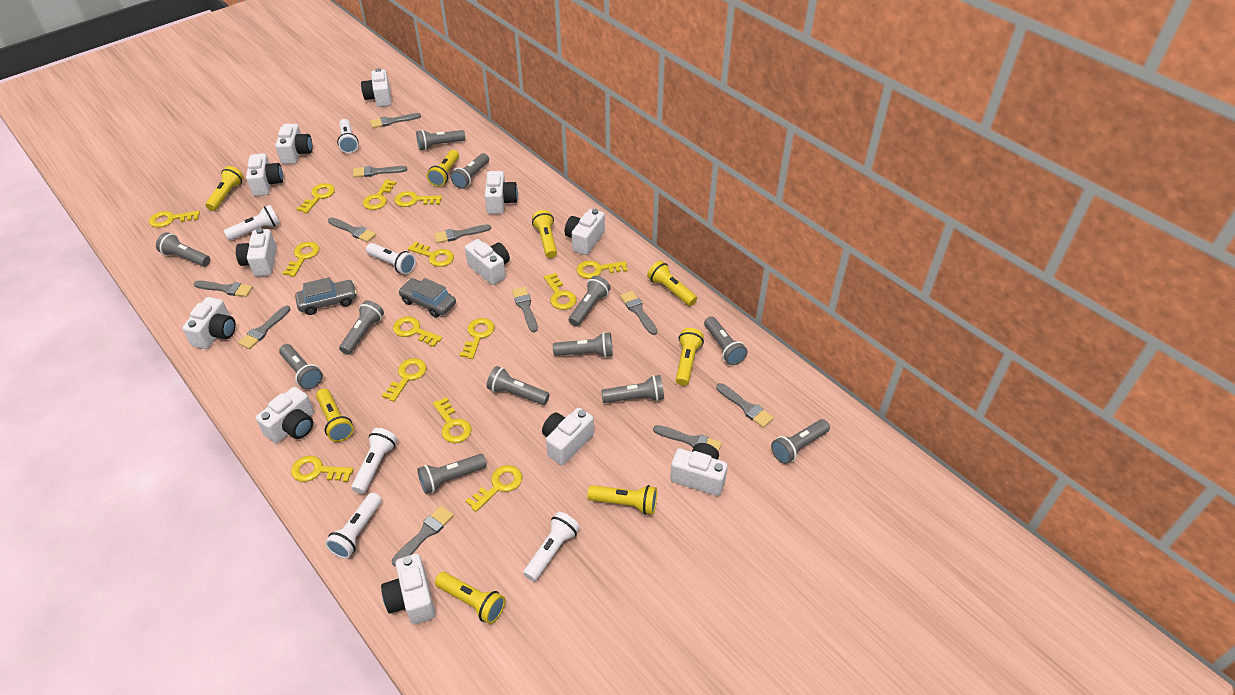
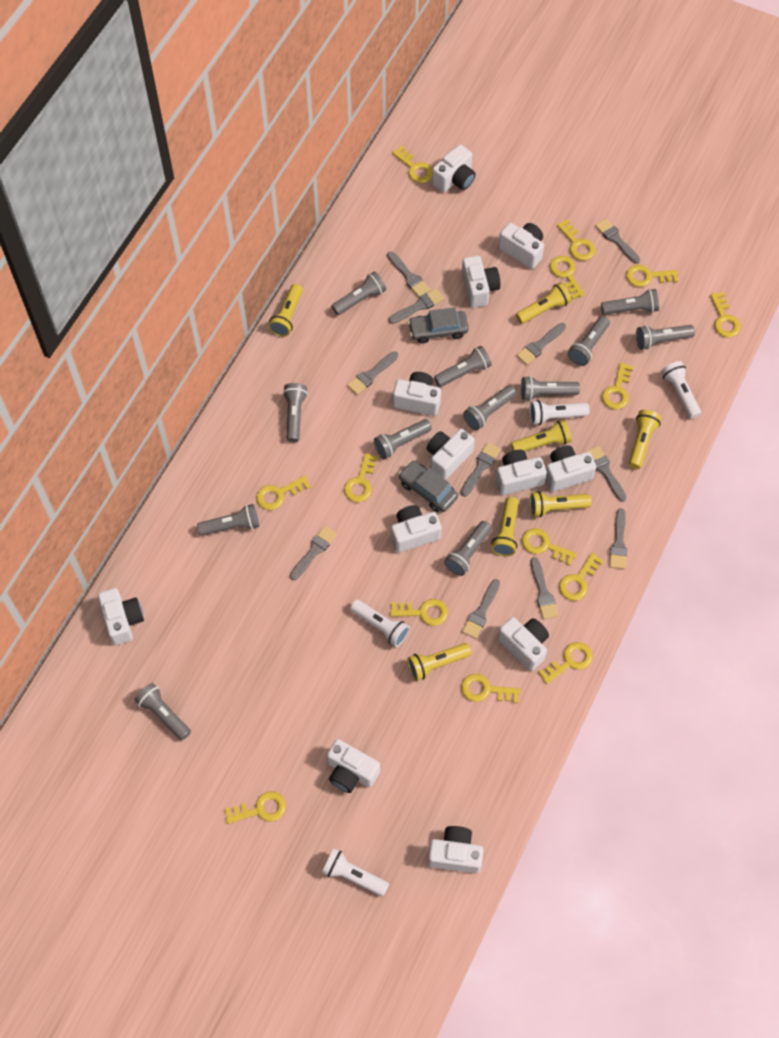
white flashlight: 6 -> 4
yellow flashlight: 8 -> 7

